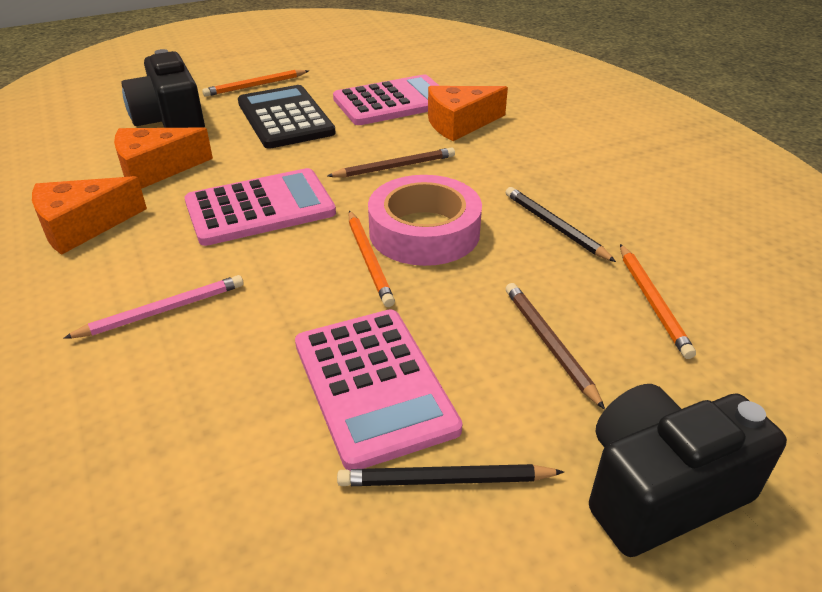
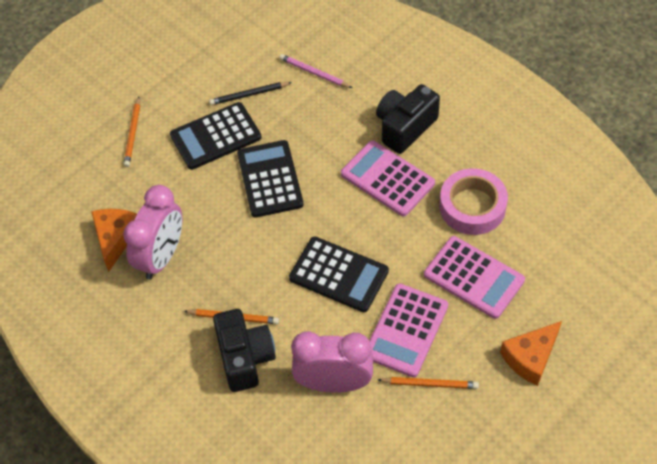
black calculator: 1 -> 3
black pencil: 2 -> 1
brown pencil: 2 -> 0
orange cheese: 3 -> 2
pink clock: 0 -> 2

